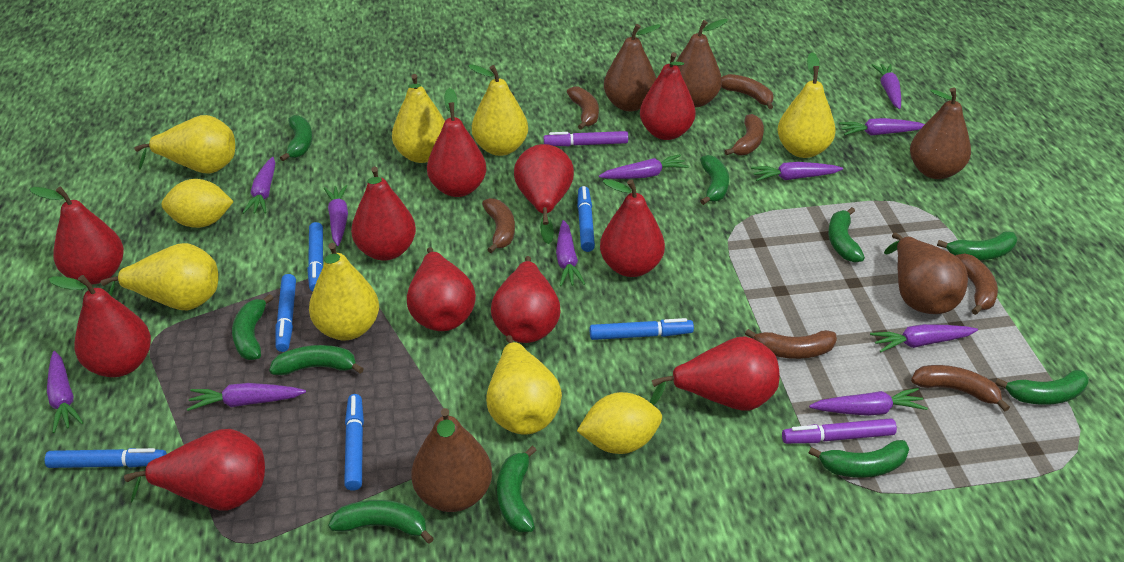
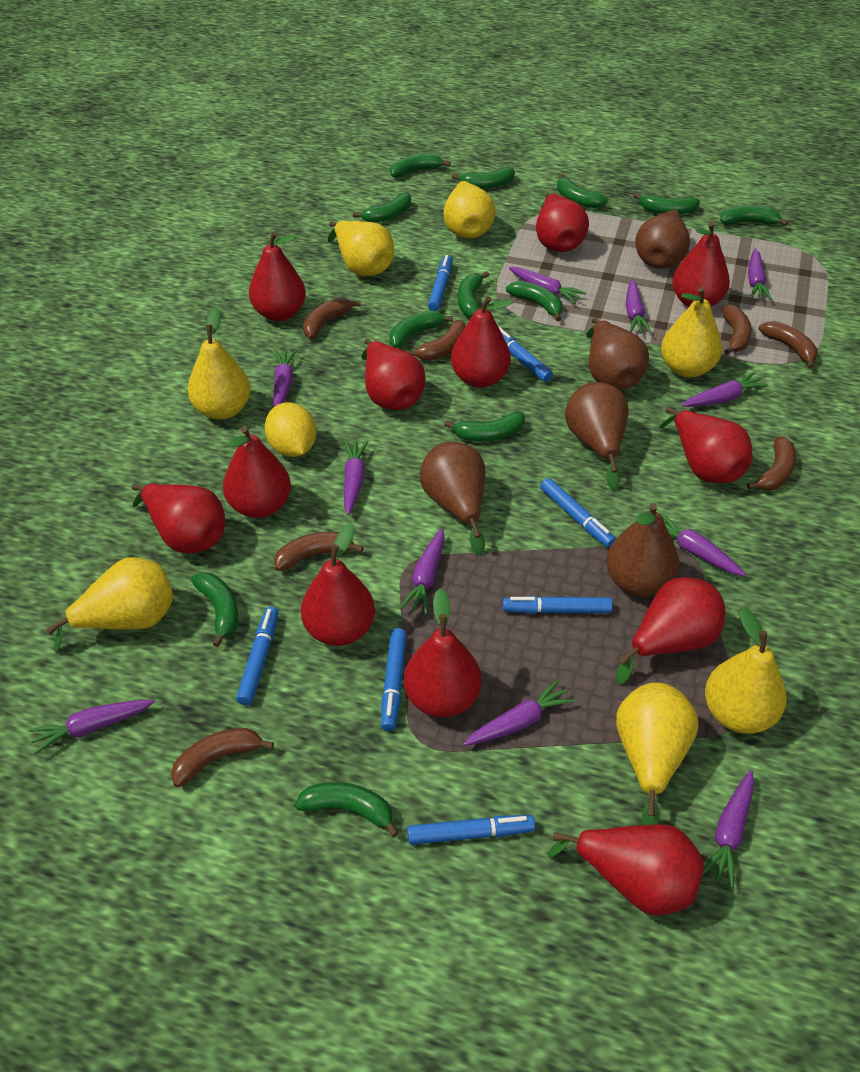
blue marker: 6 -> 7
green banana: 10 -> 12
purple marker: 2 -> 0
red pear: 11 -> 12
yellow lemon: 2 -> 1

